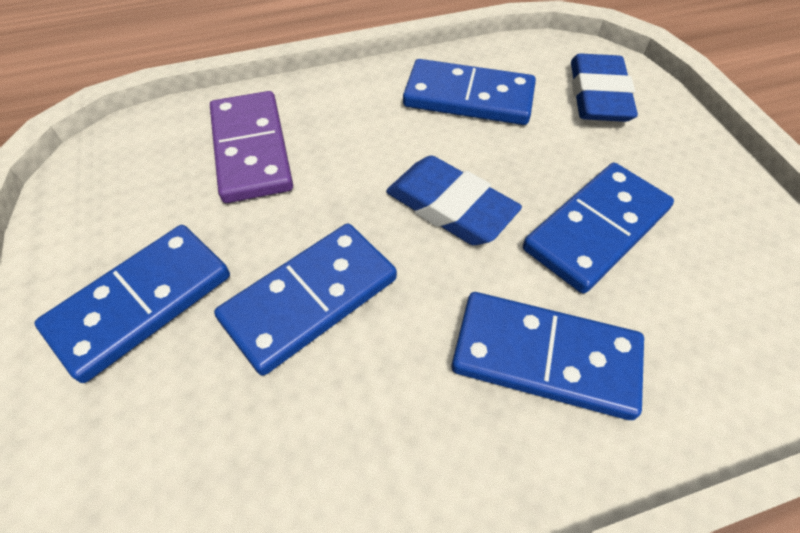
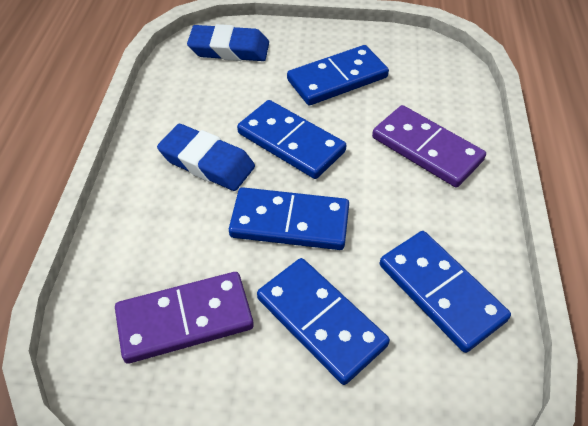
purple domino: 1 -> 2

